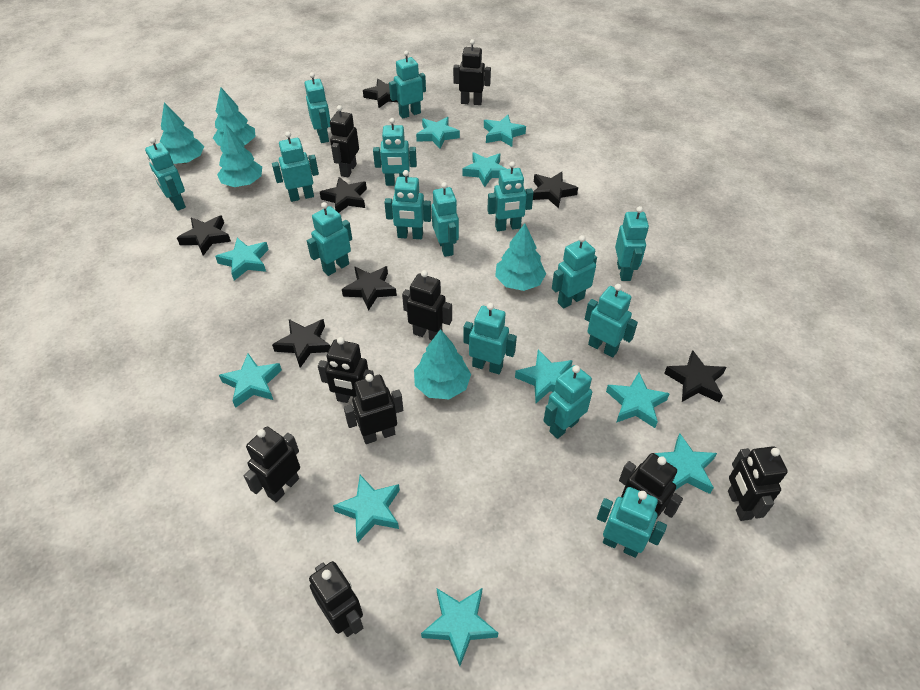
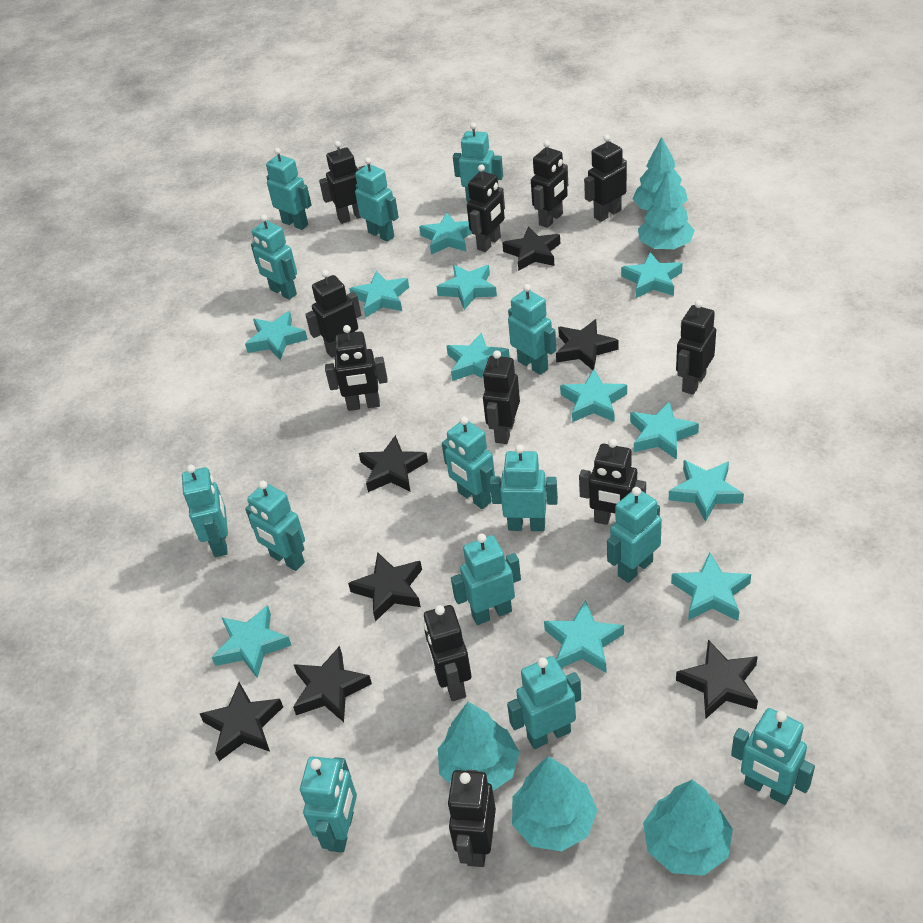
black robot: 9 -> 11
turquoise robot: 15 -> 14
turquoise star: 10 -> 12

